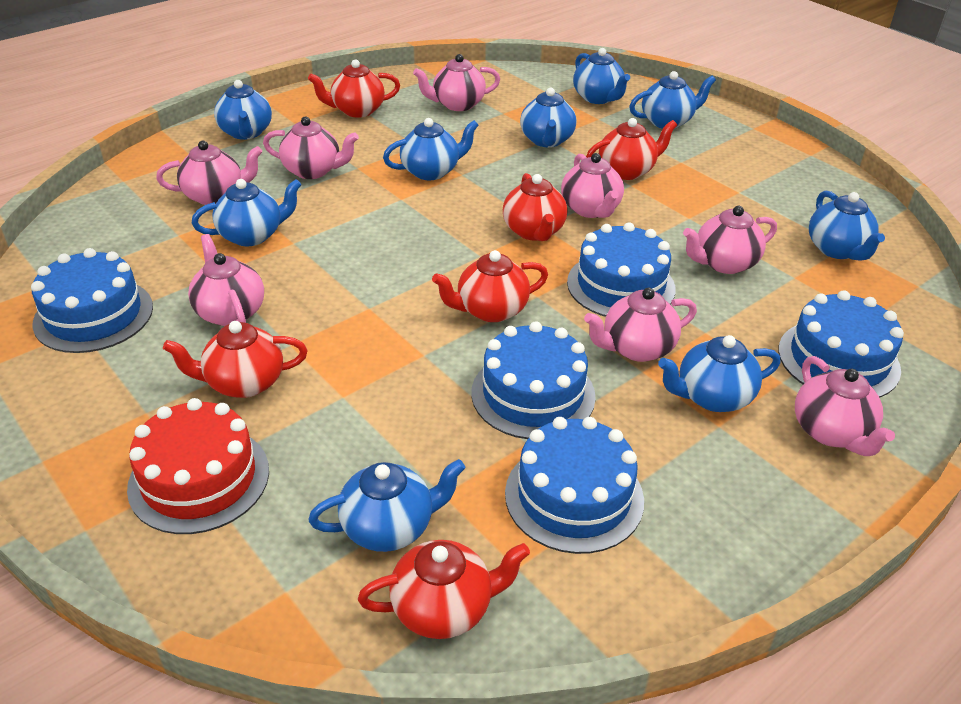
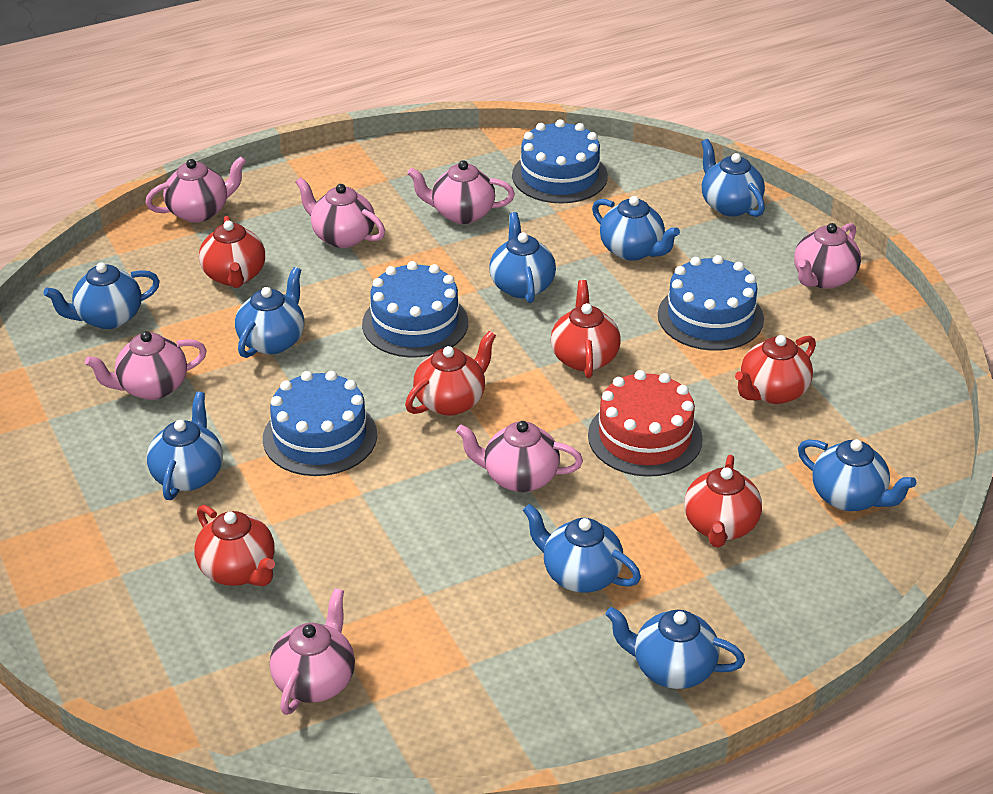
blue cake: 5 -> 4
pink teapot: 8 -> 7

